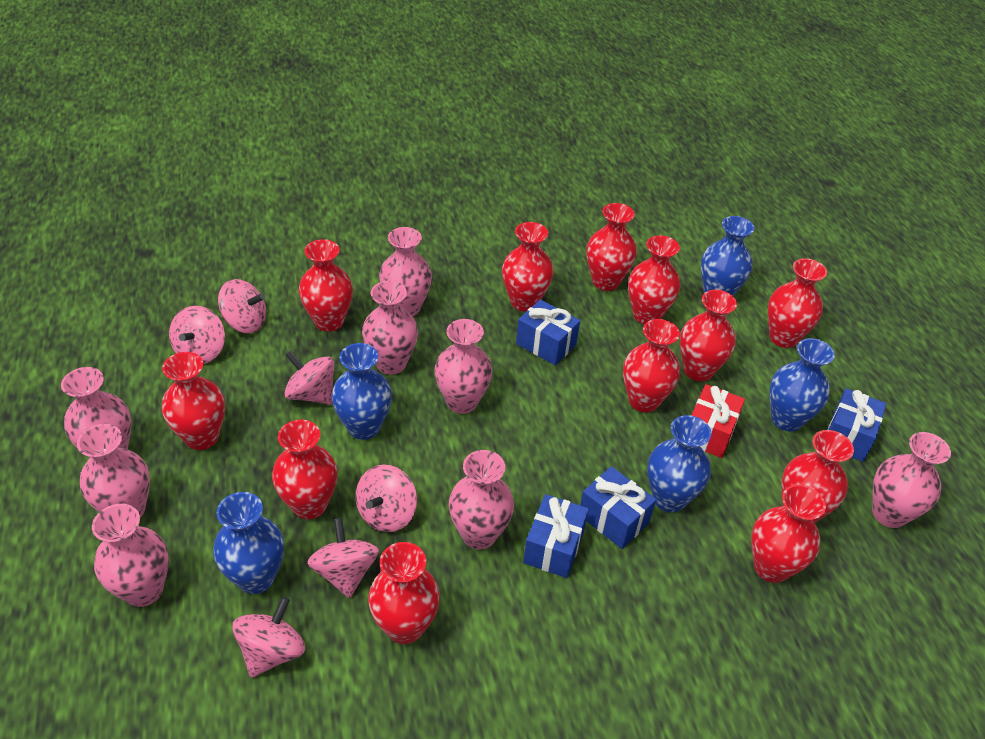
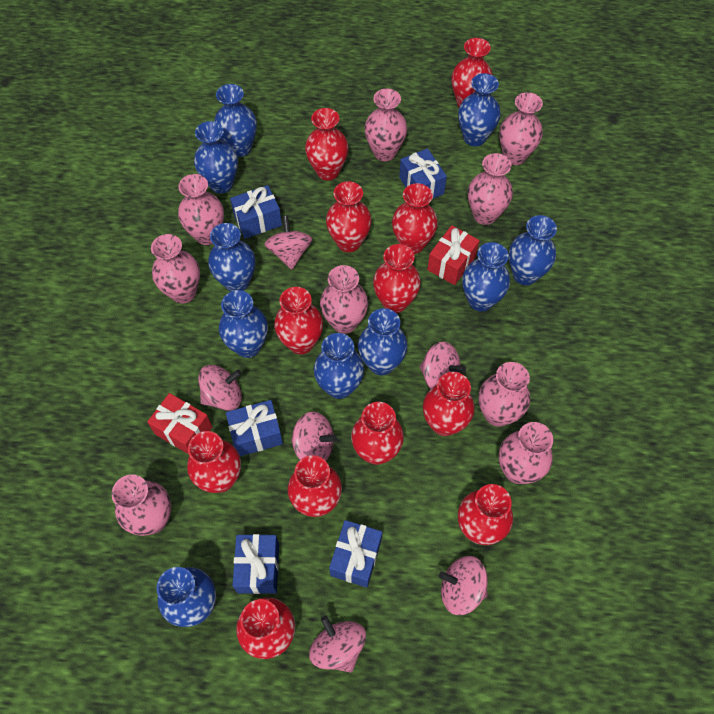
blue gift: 4 -> 5
blue vase: 5 -> 10
pink vase: 8 -> 9
red gift: 1 -> 2

